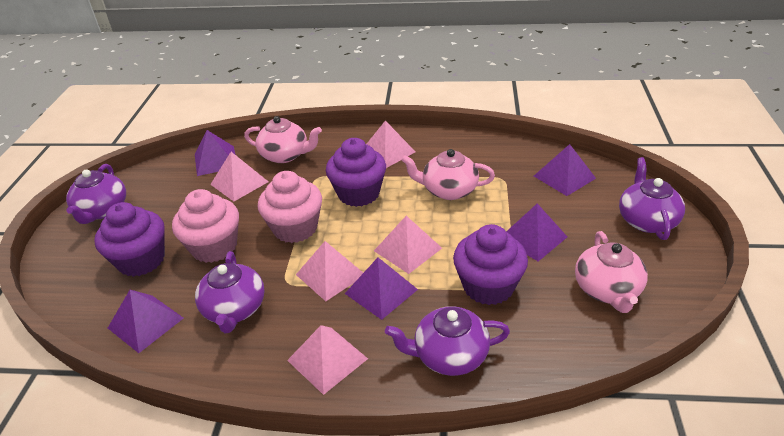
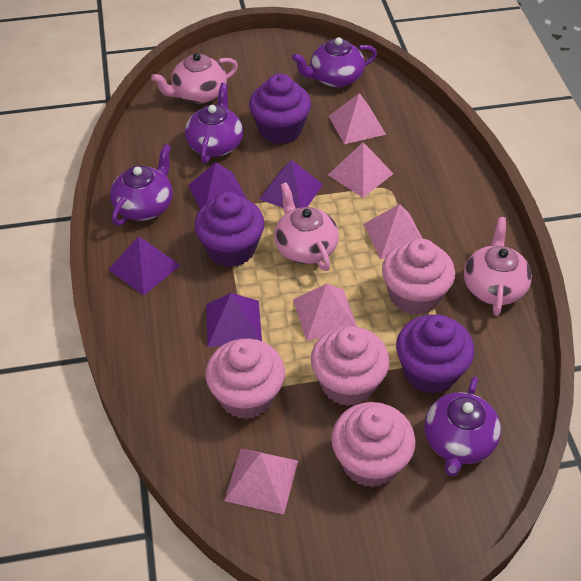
pink cupcake: 2 -> 4
purple pyramid: 5 -> 4

